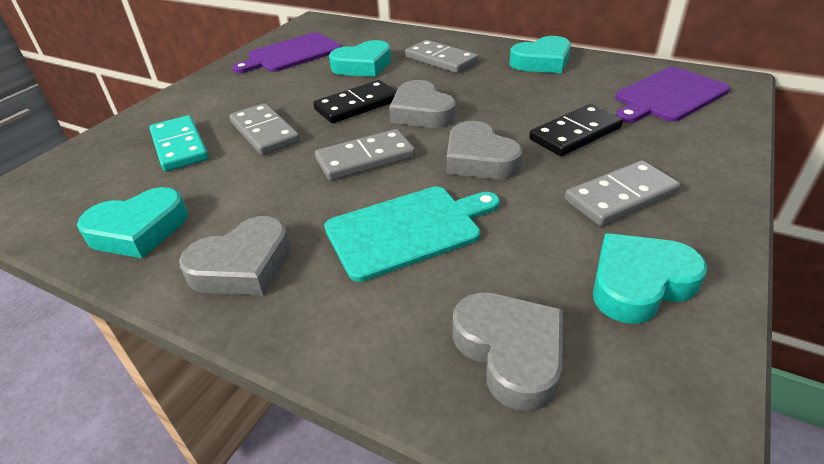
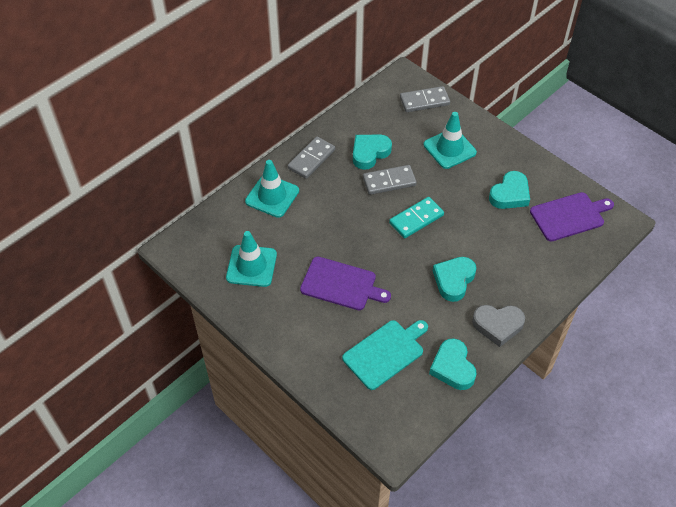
black domino: 2 -> 0
grey domino: 4 -> 3
grey heart: 4 -> 1
turquoise traffic cone: 0 -> 3

